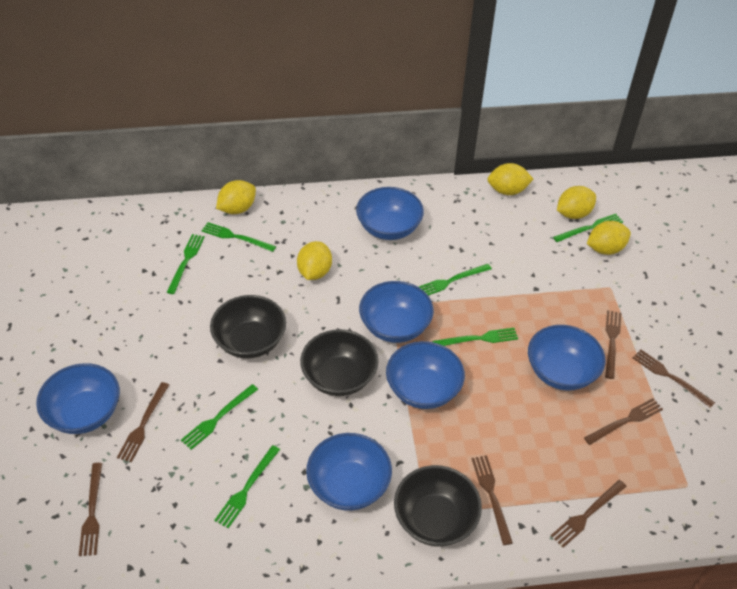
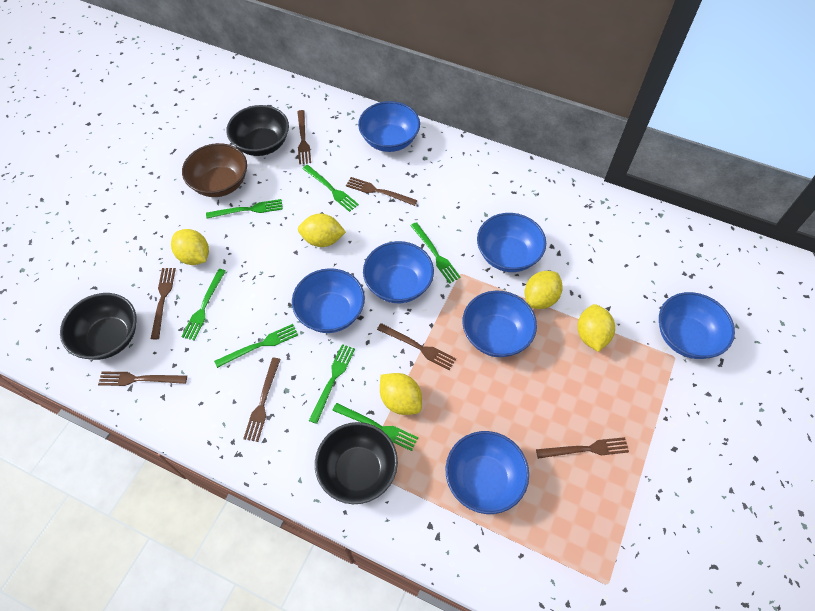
blue bowl: 6 -> 7
brown bowl: 0 -> 1

